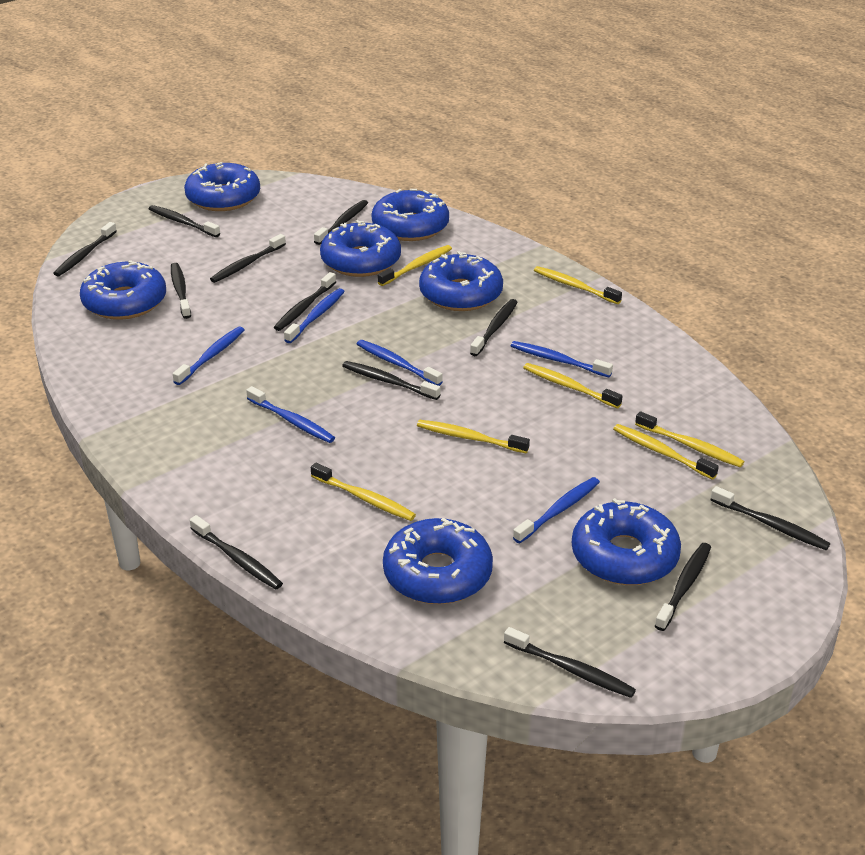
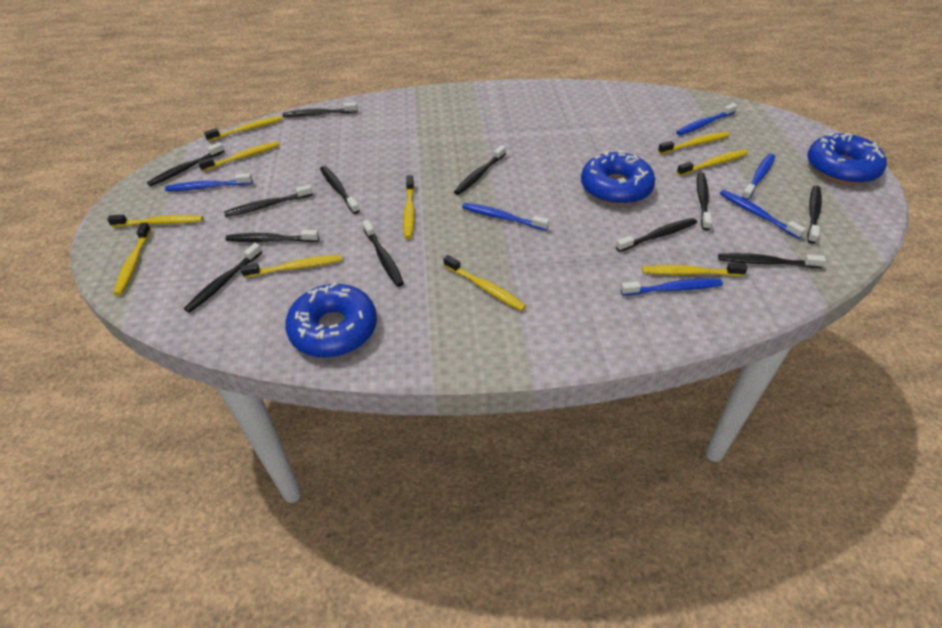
blue donut: 7 -> 3
yellow toothbrush: 7 -> 10

